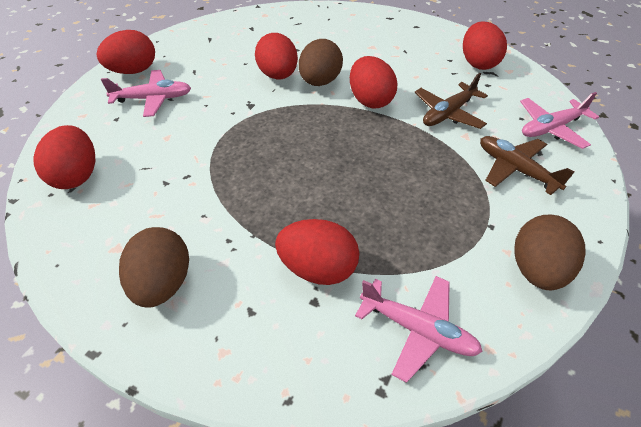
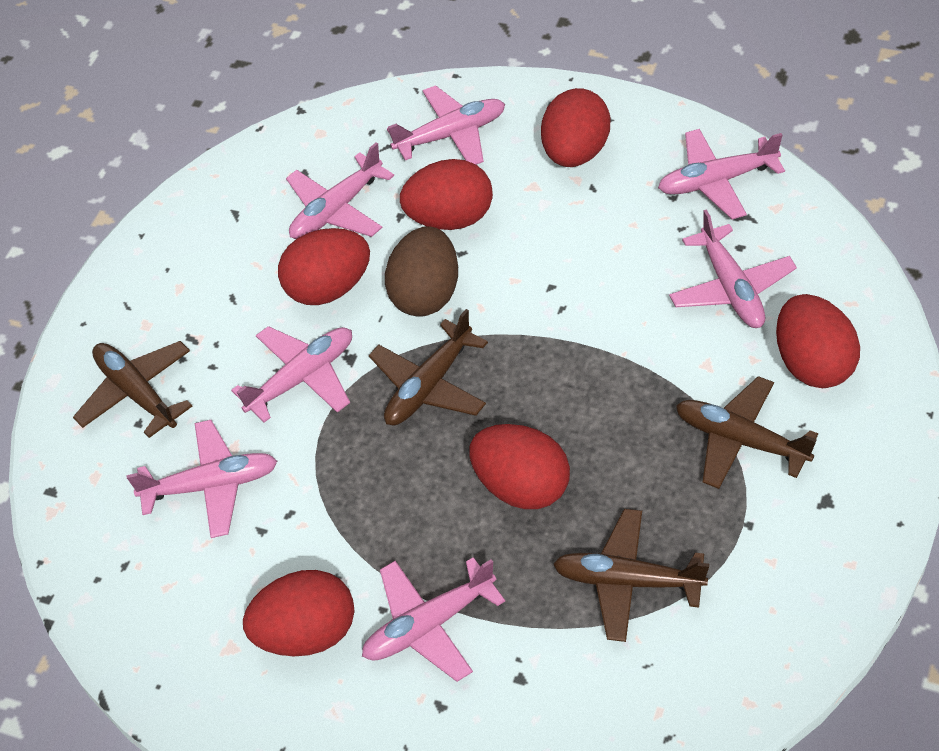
brown egg: 3 -> 1
brown plane: 2 -> 4
pink plane: 3 -> 7

